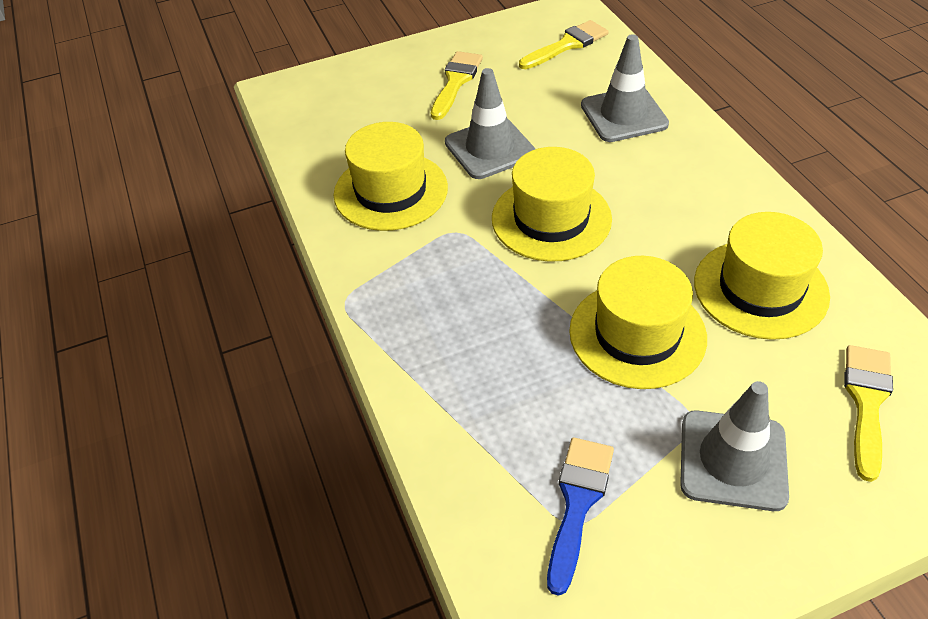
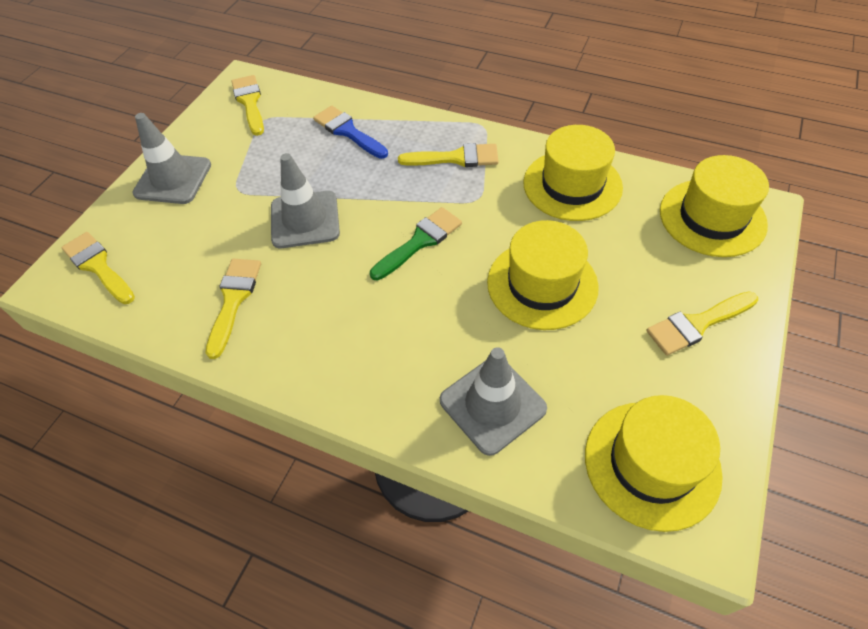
green brush: 0 -> 1
yellow brush: 3 -> 5

